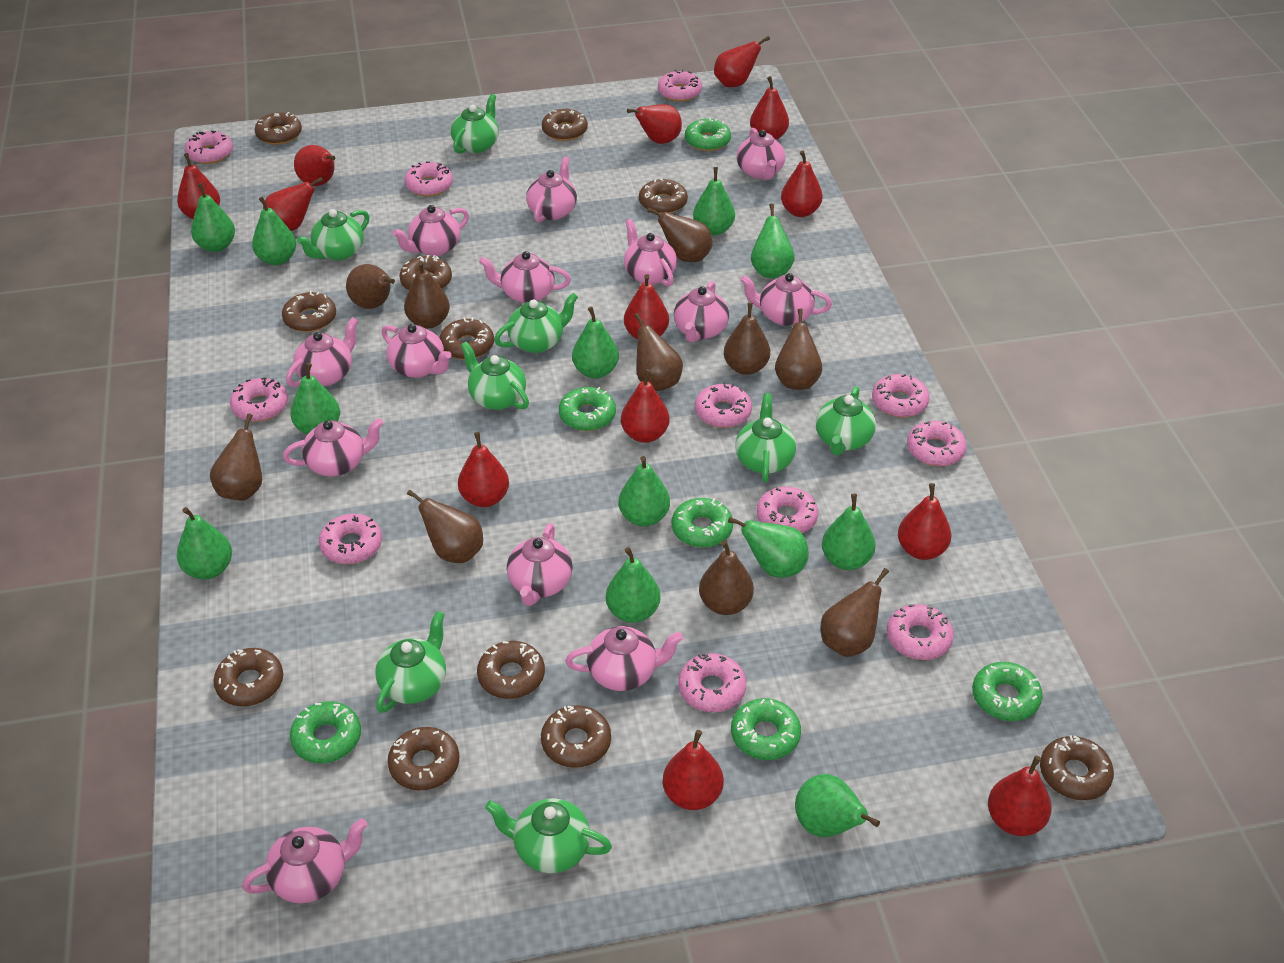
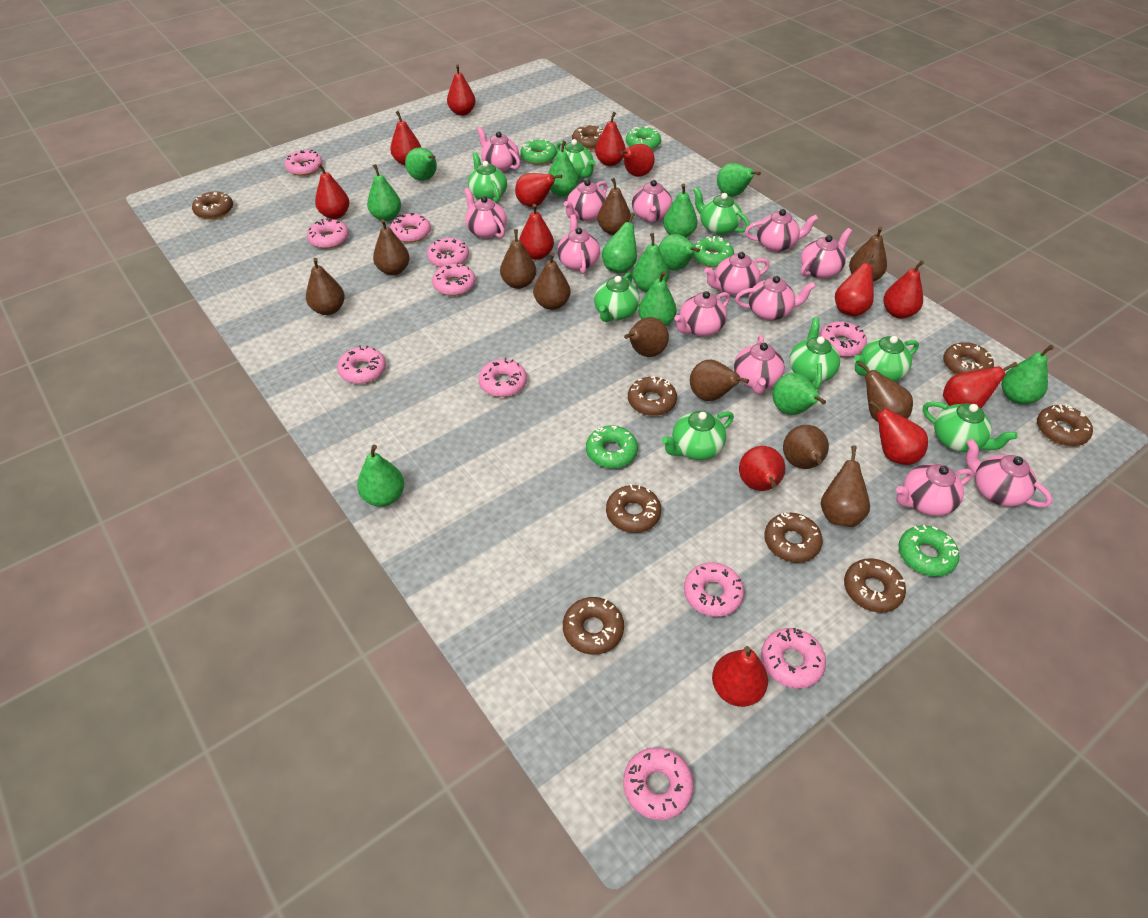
brown donut: 11 -> 9
brown pear: 10 -> 11
green donut: 6 -> 5

